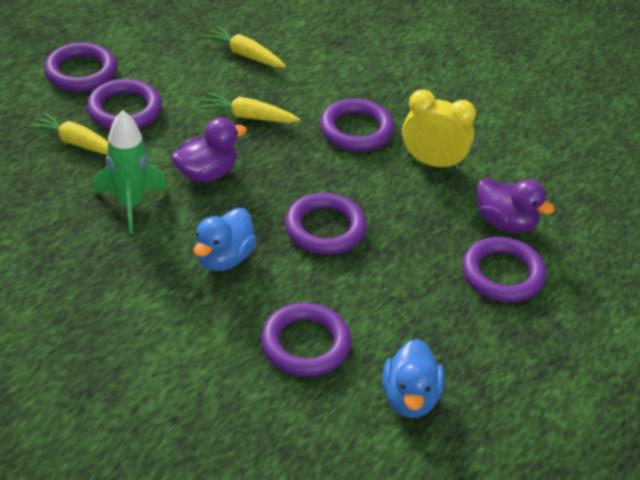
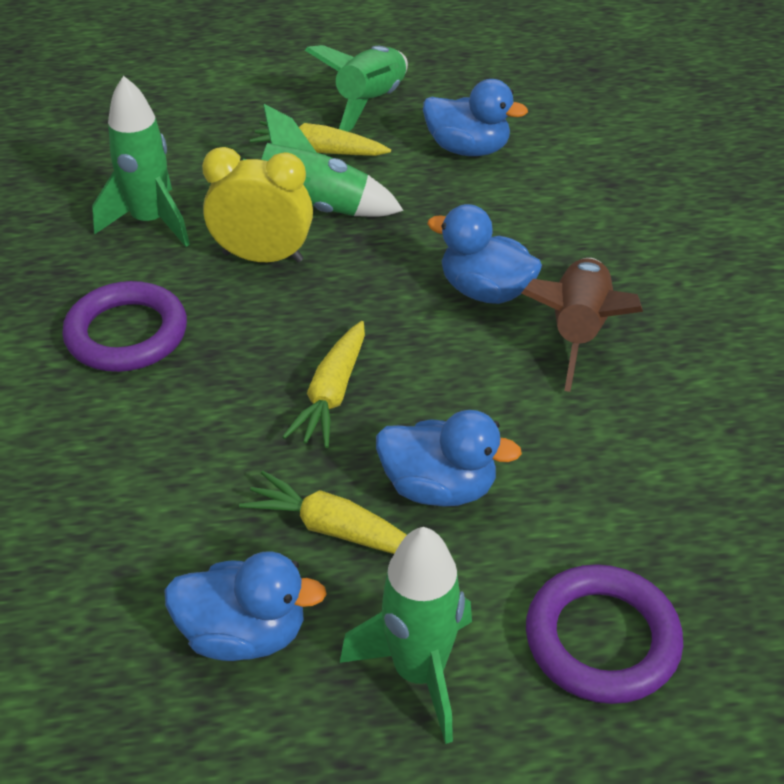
blue duck: 2 -> 4
brown rocket: 0 -> 1
green rocket: 1 -> 4
purple duck: 2 -> 0
purple ring: 6 -> 2

